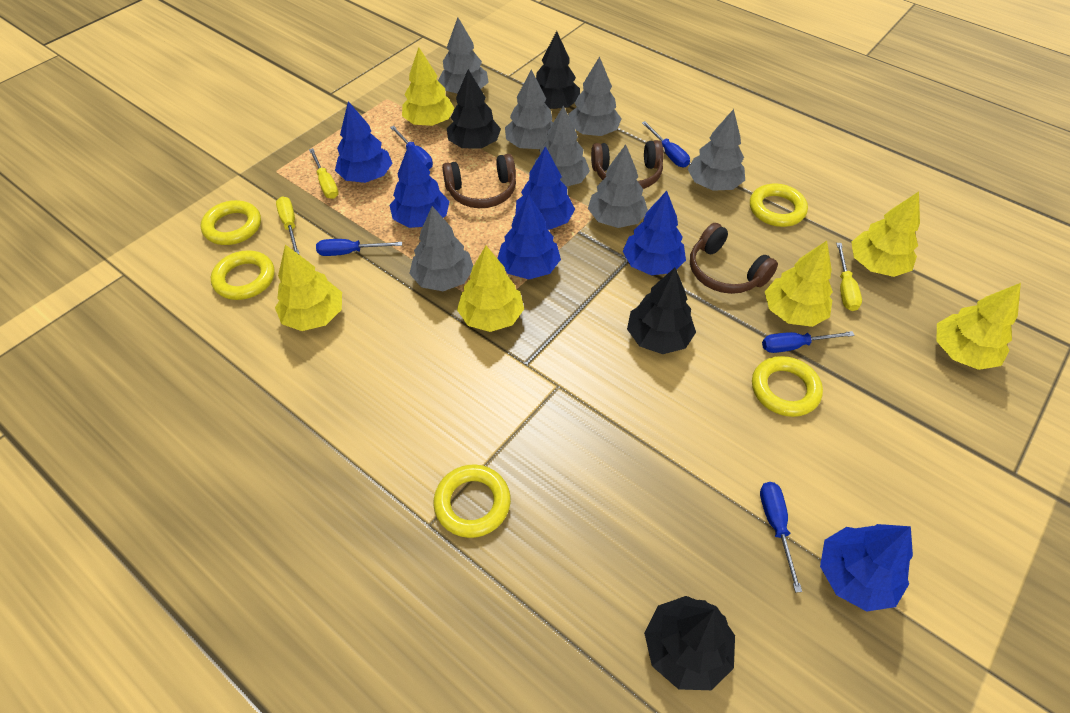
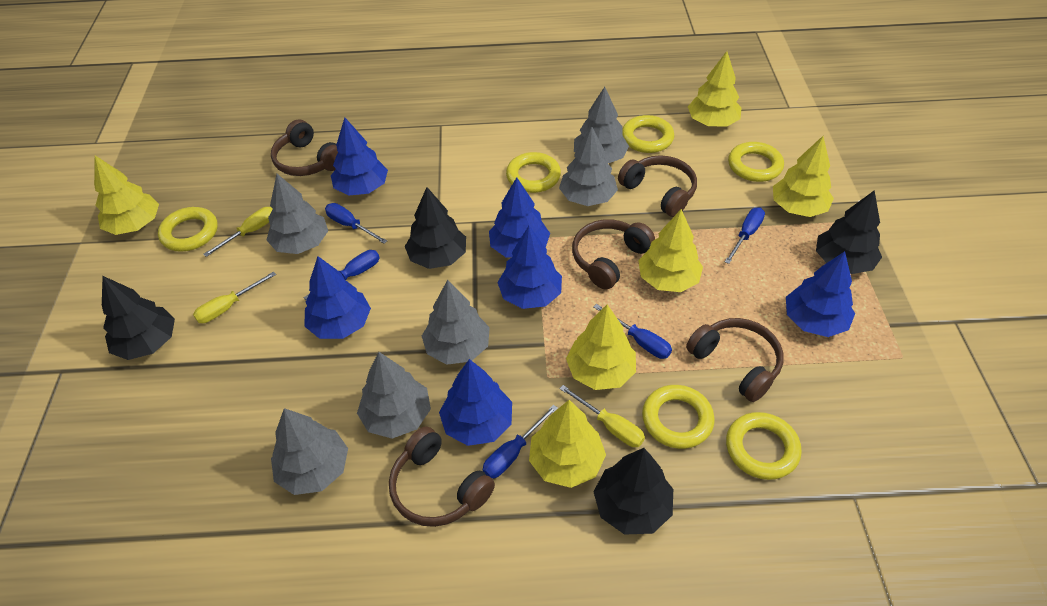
brown headphones: 3 -> 5
grey tree: 7 -> 6
yellow ring: 5 -> 6

